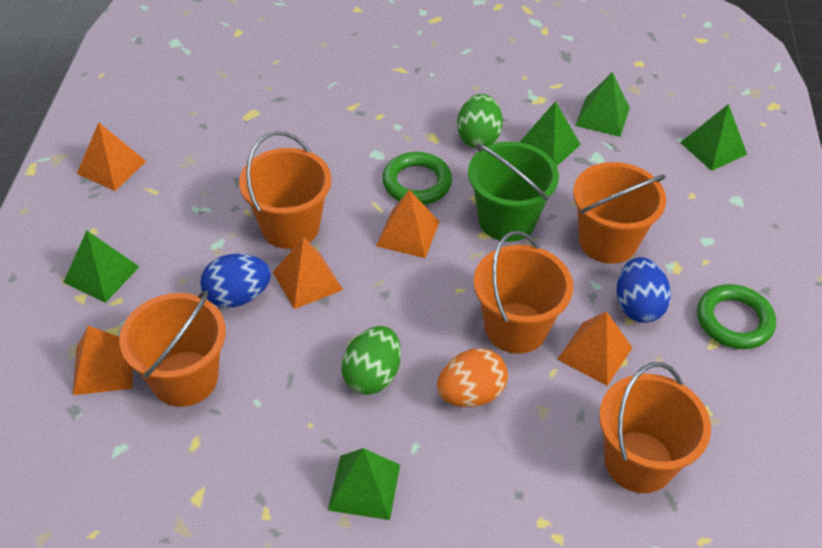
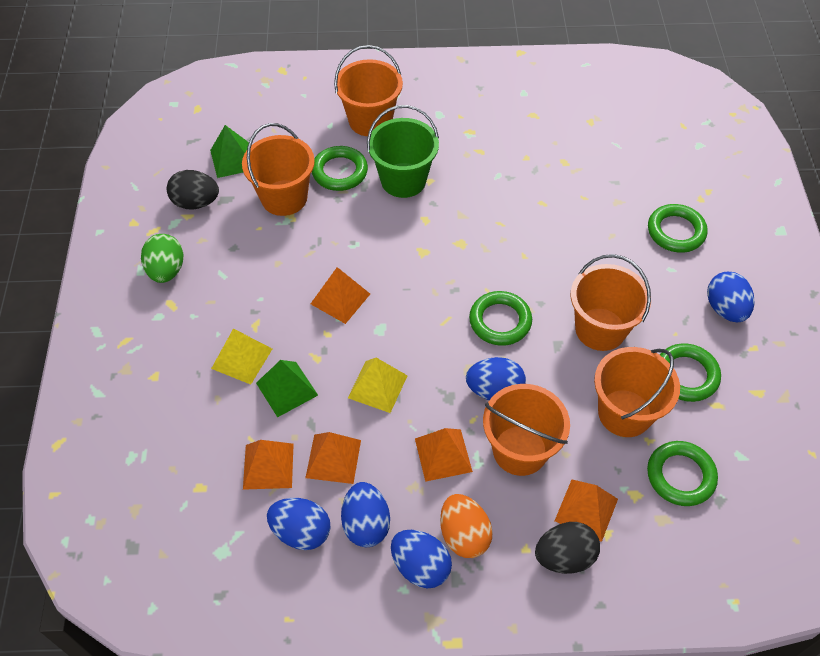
black egg: 0 -> 2
blue egg: 2 -> 5
green egg: 2 -> 1
green pyramid: 5 -> 2
green ring: 2 -> 5
yellow pyramid: 0 -> 2

